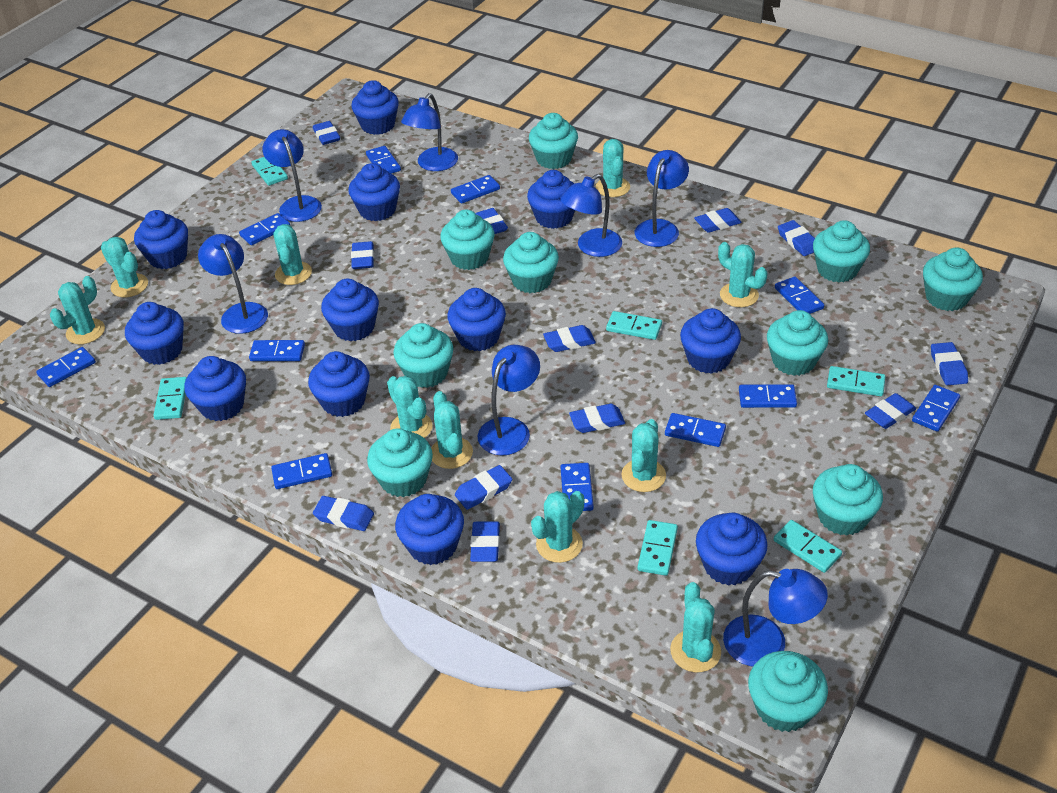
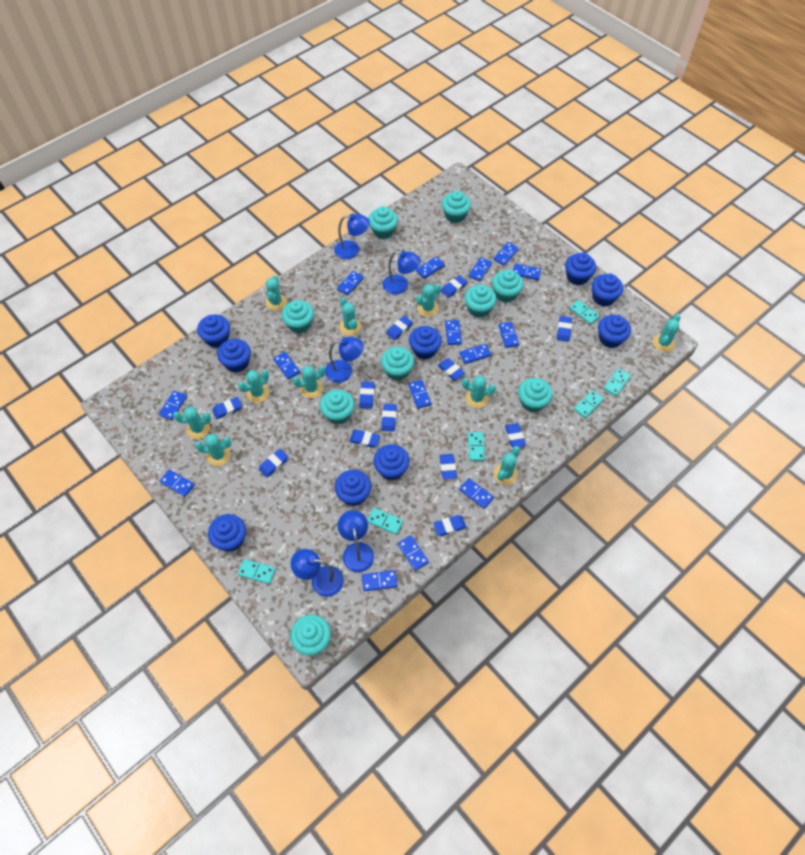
blue cupcake: 12 -> 9
blue domino: 11 -> 15
blue lamp: 7 -> 5
turquoise cupcake: 10 -> 9

